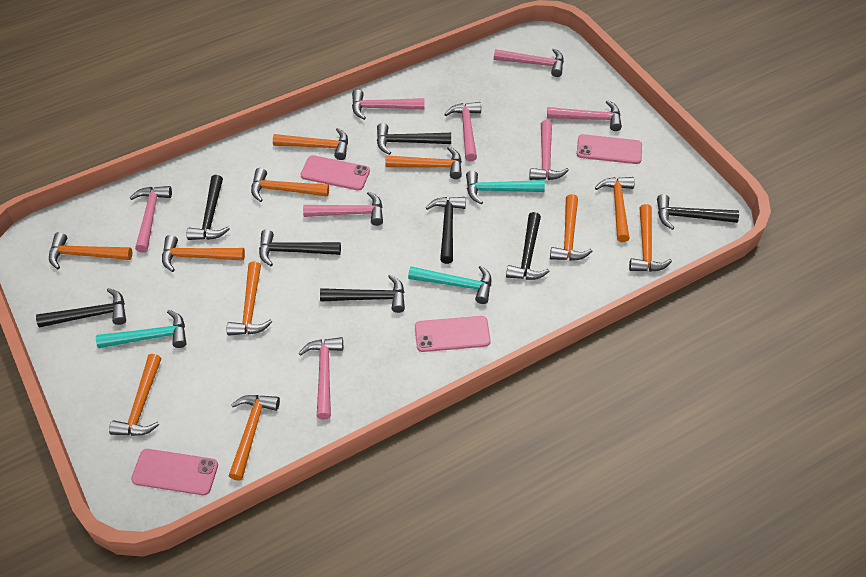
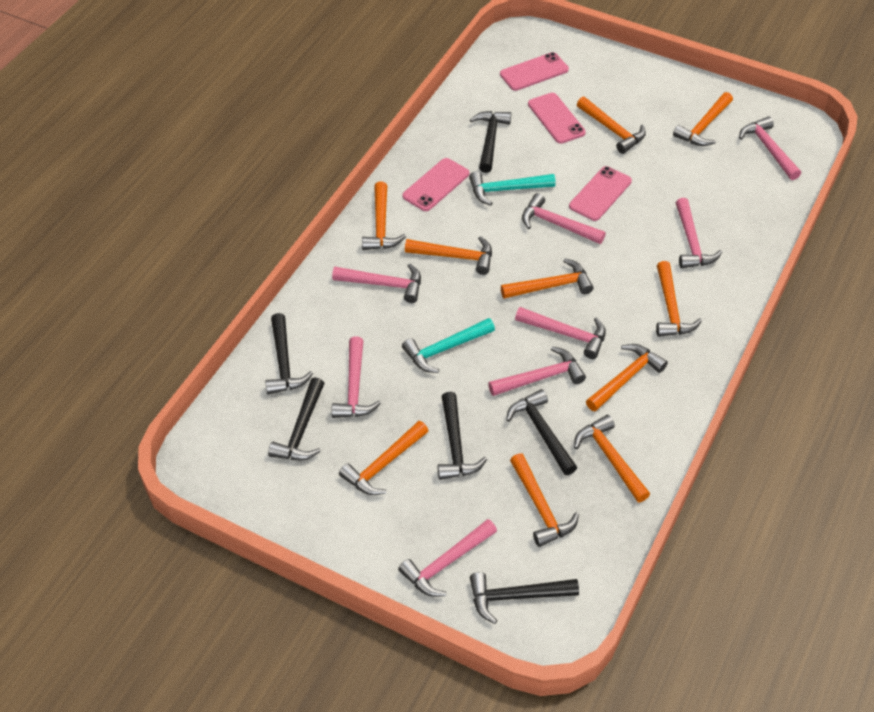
black hammer: 8 -> 6
orange hammer: 11 -> 10
turquoise hammer: 3 -> 2

